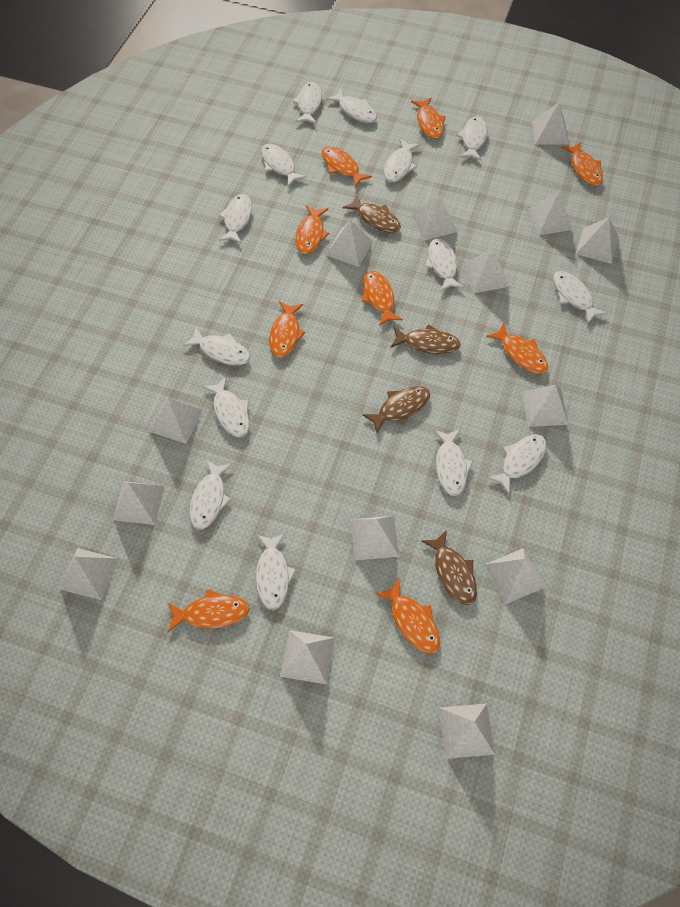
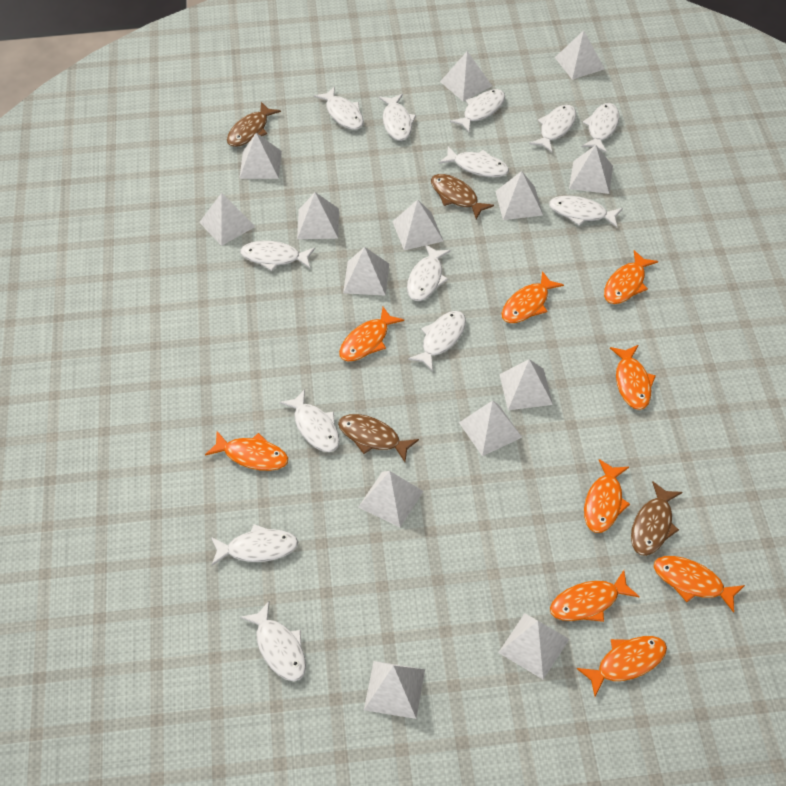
white fish: 14 -> 13

